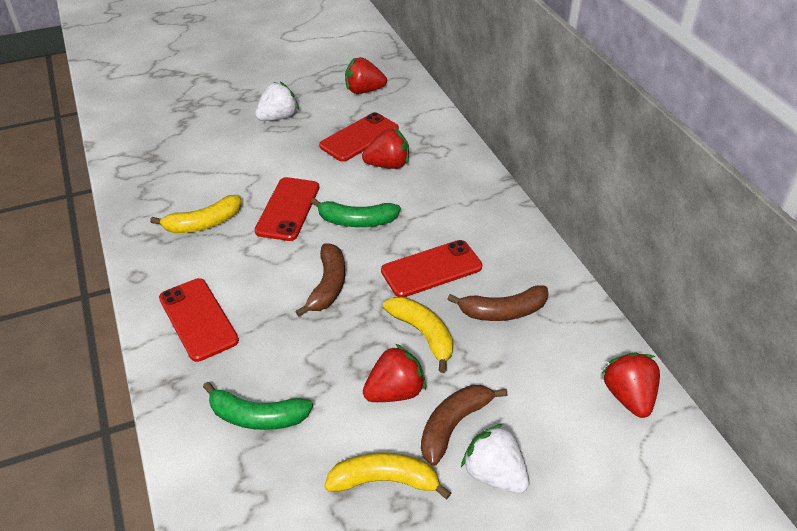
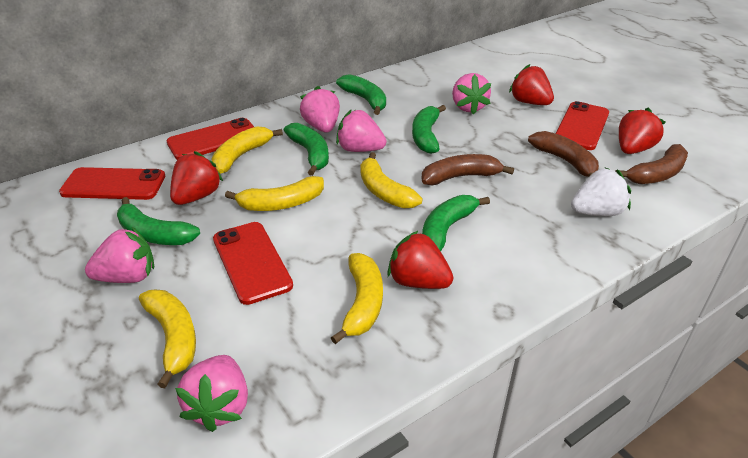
green banana: 2 -> 5
pink strawberry: 0 -> 5
white strawberry: 2 -> 1
yellow banana: 3 -> 5

